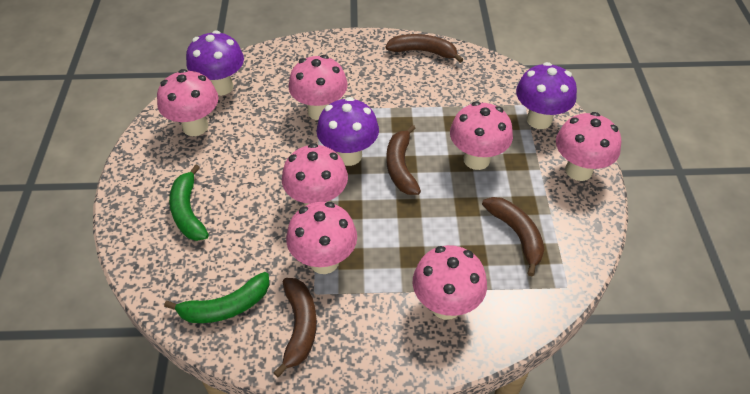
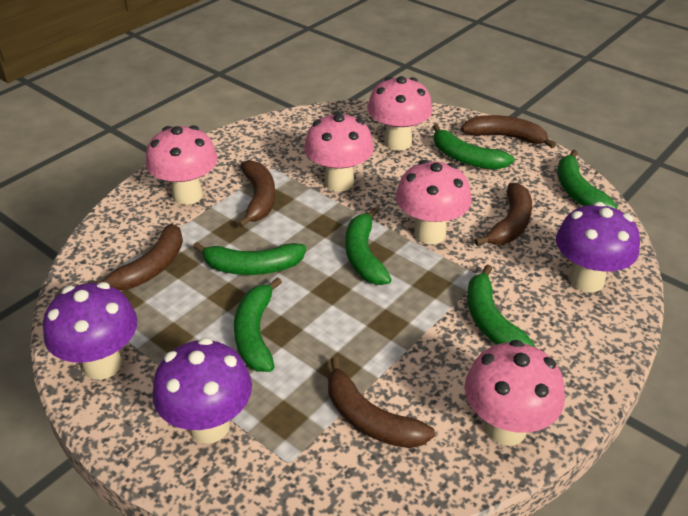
brown banana: 4 -> 5
green banana: 2 -> 6
pink mushroom: 7 -> 5

